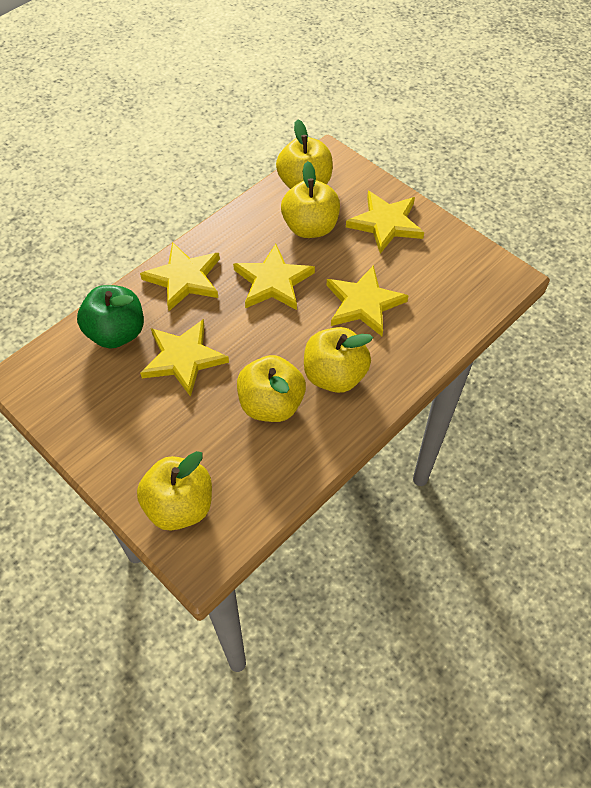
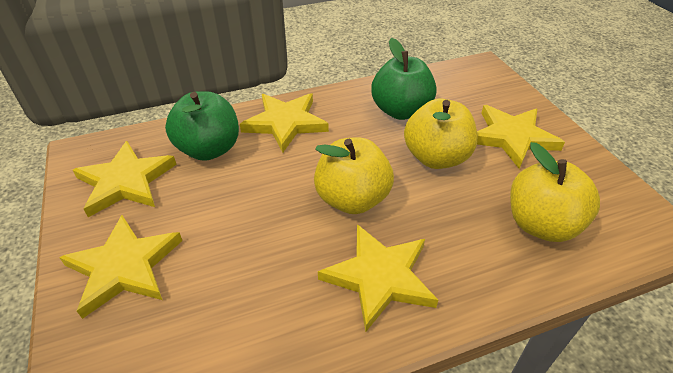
green apple: 1 -> 2
yellow apple: 5 -> 3

